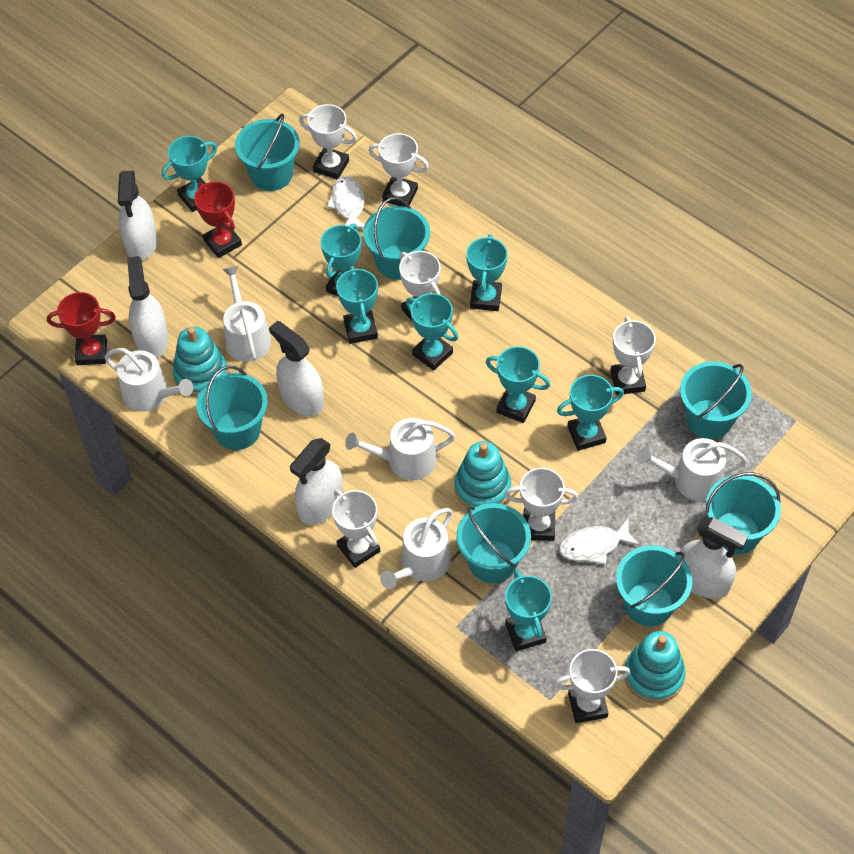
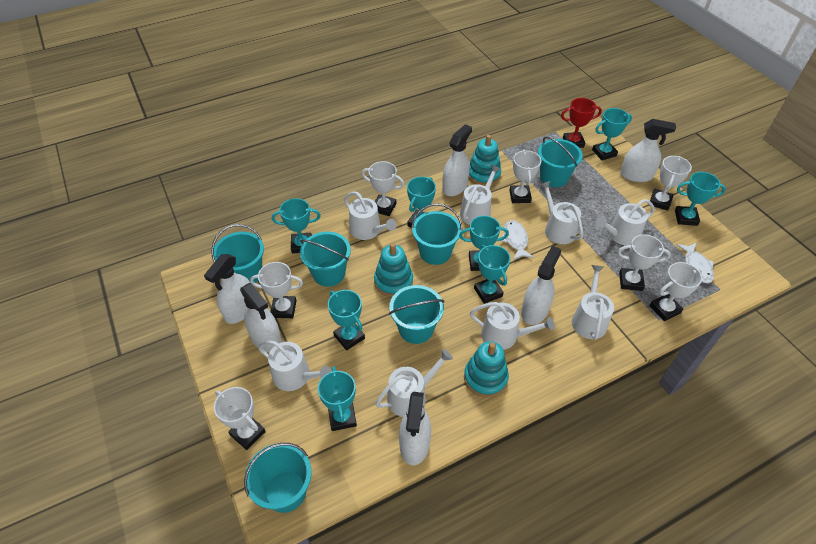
red trophy: 2 -> 1
turquoise bucket: 7 -> 6
white spray bottle: 5 -> 6
white watering can: 5 -> 8

